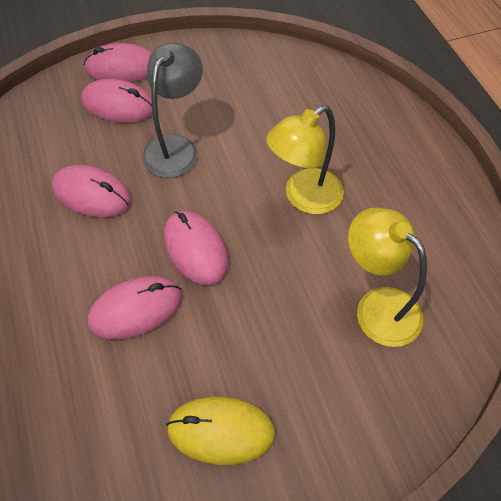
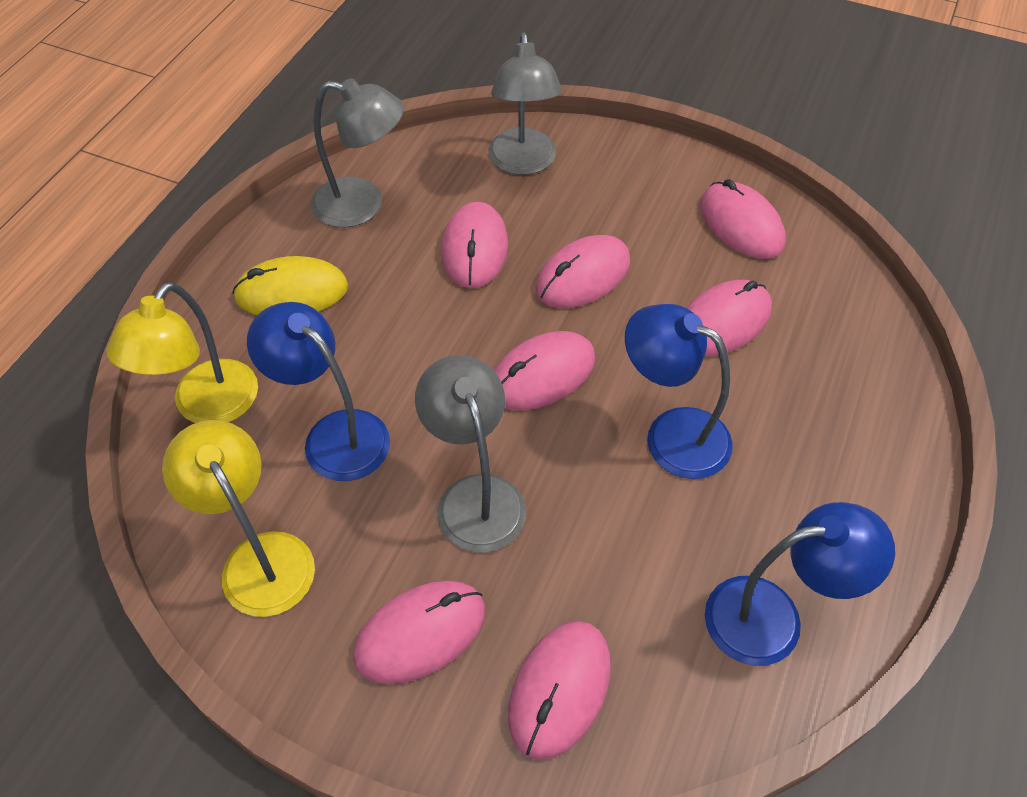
blue lamp: 0 -> 3
grey lamp: 1 -> 3
pink mouse: 5 -> 7

